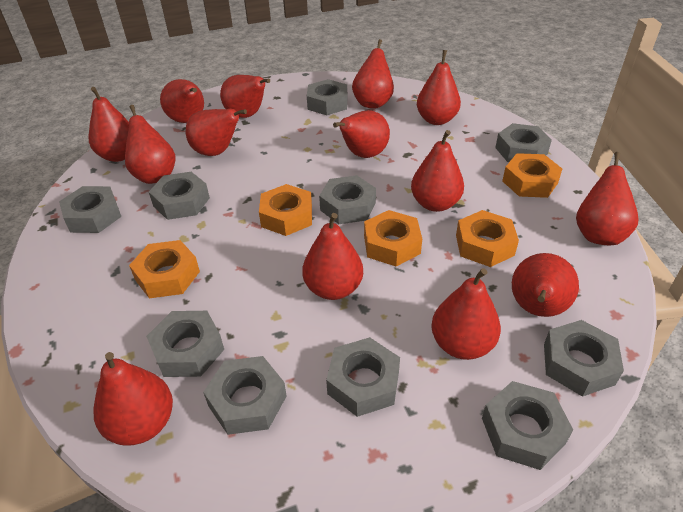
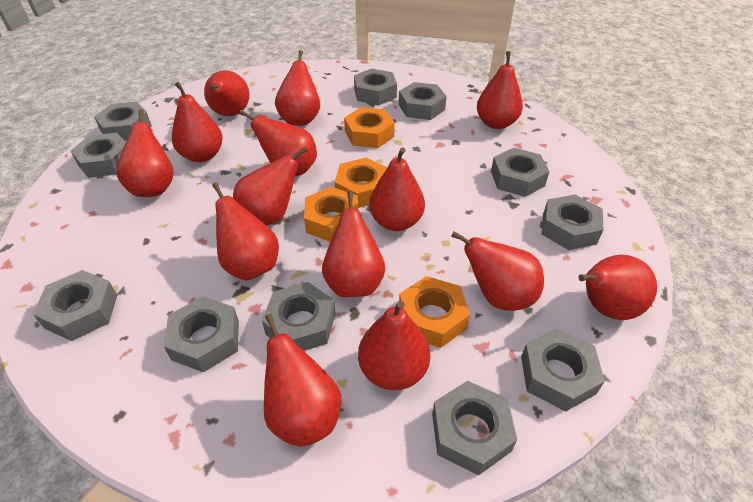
grey nut: 10 -> 11
orange nut: 5 -> 4

